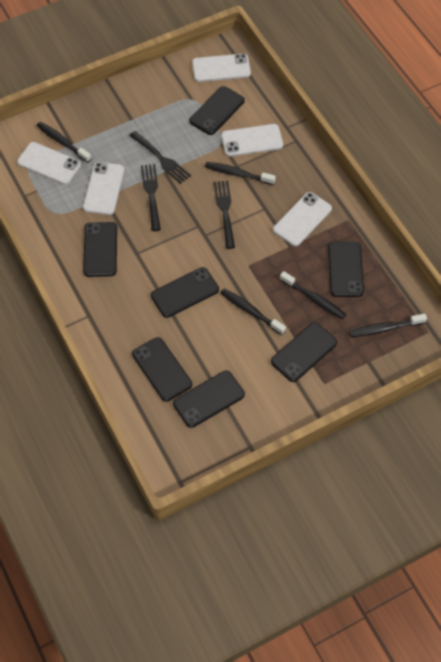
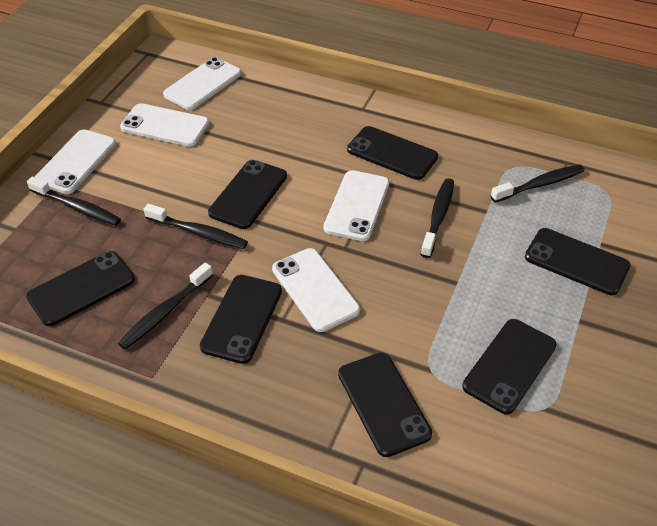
black fork: 3 -> 0

